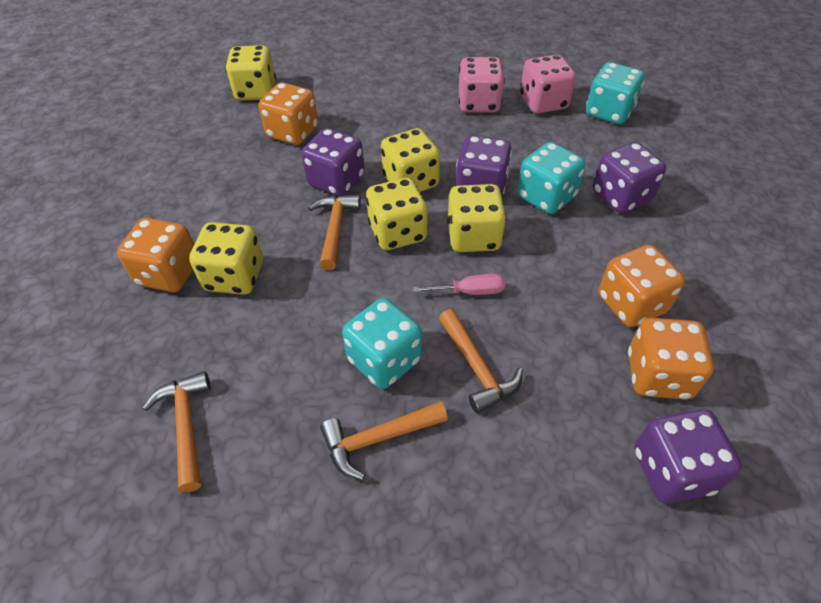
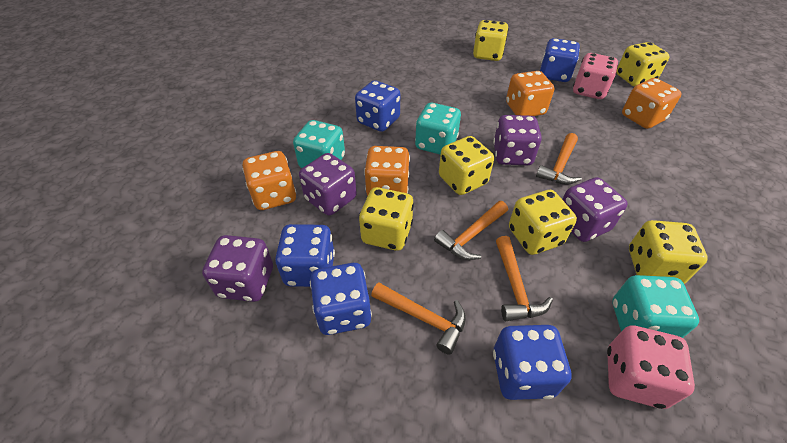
blue dice: 0 -> 5
pink screwdriver: 1 -> 0
yellow dice: 5 -> 6

